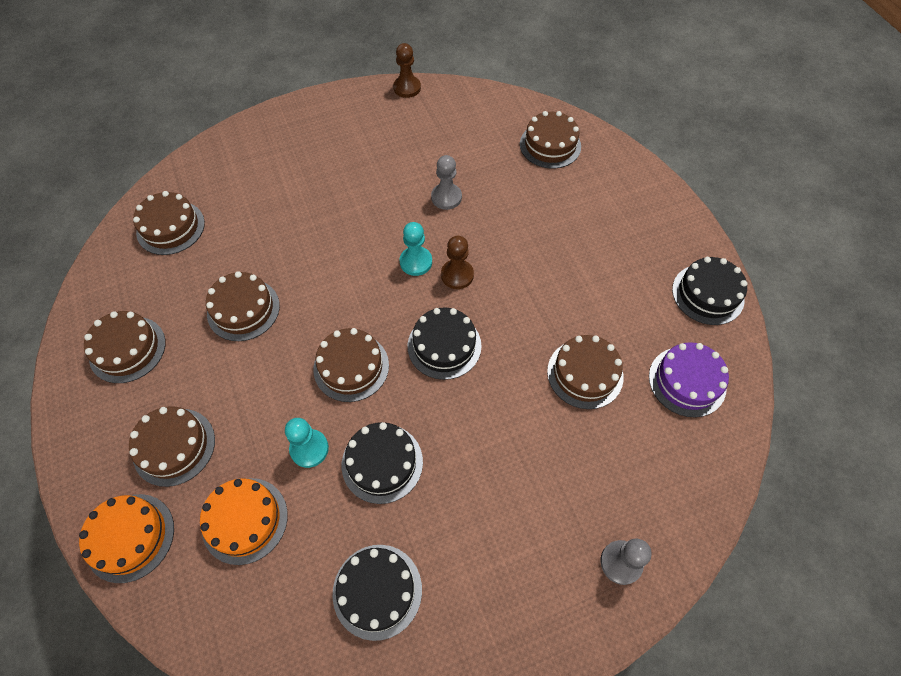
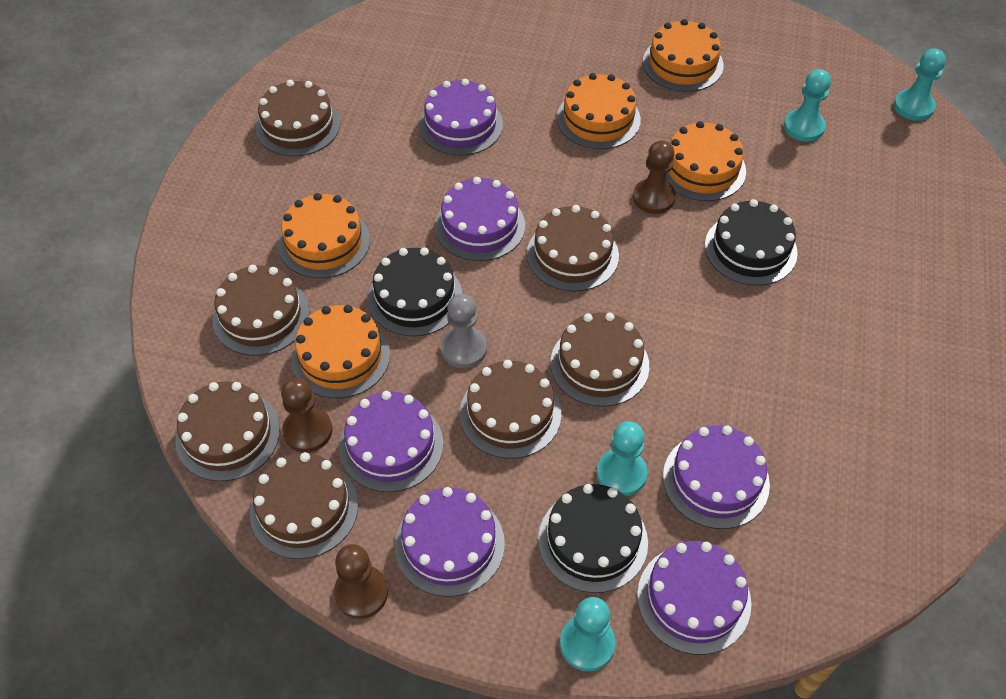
black cake: 4 -> 3
brown pawn: 2 -> 3
grey pawn: 2 -> 1
orange cake: 2 -> 5
purple cake: 1 -> 6
turquoise pawn: 2 -> 4

